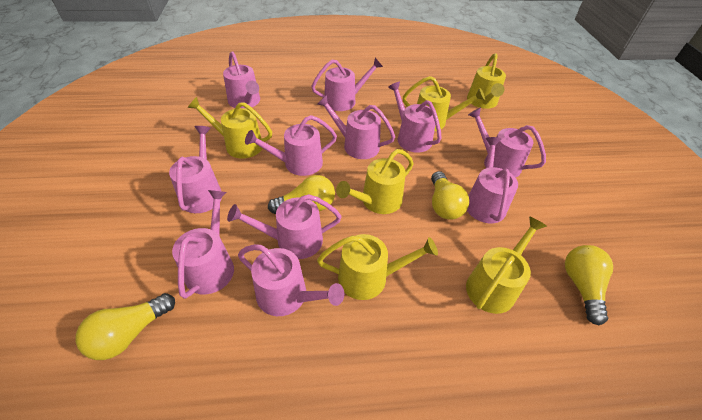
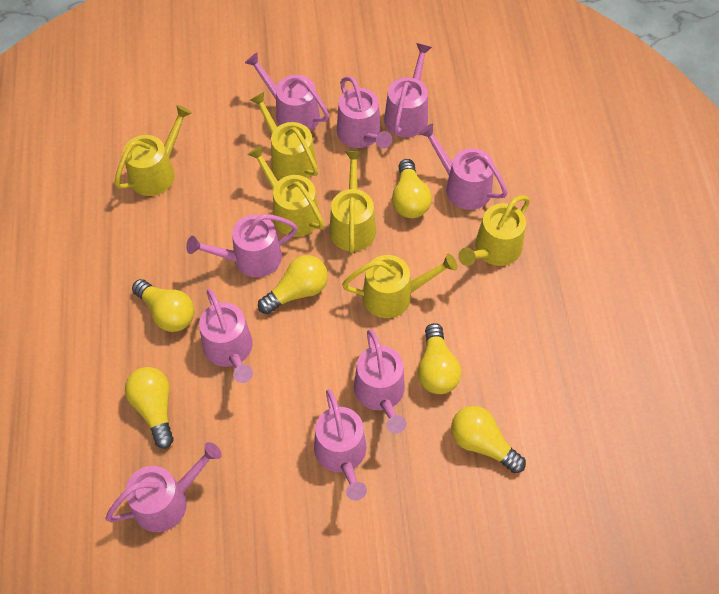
pink watering can: 11 -> 9
yellow light bulb: 4 -> 6

